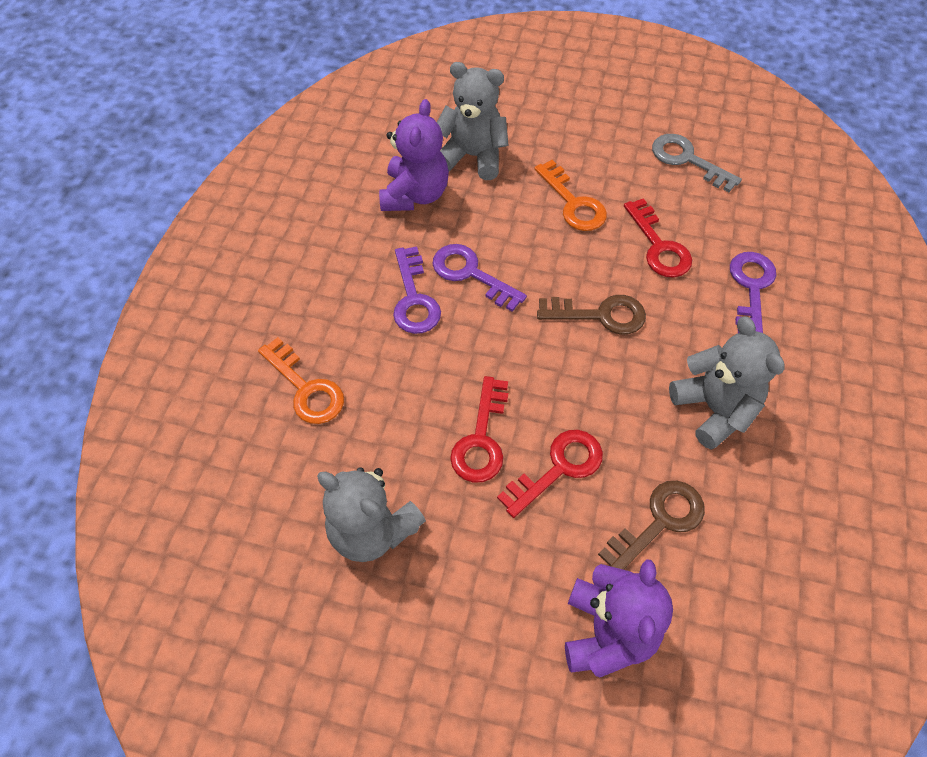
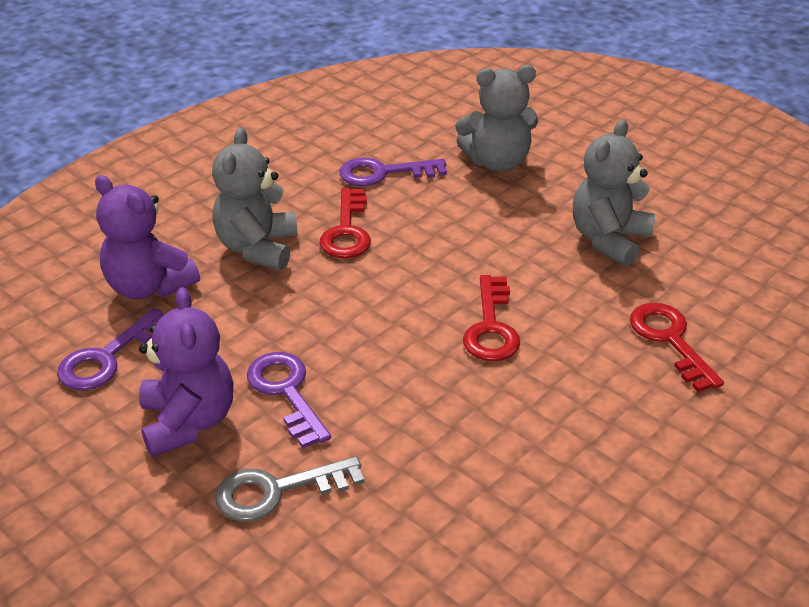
brown key: 2 -> 0
orange key: 2 -> 0

